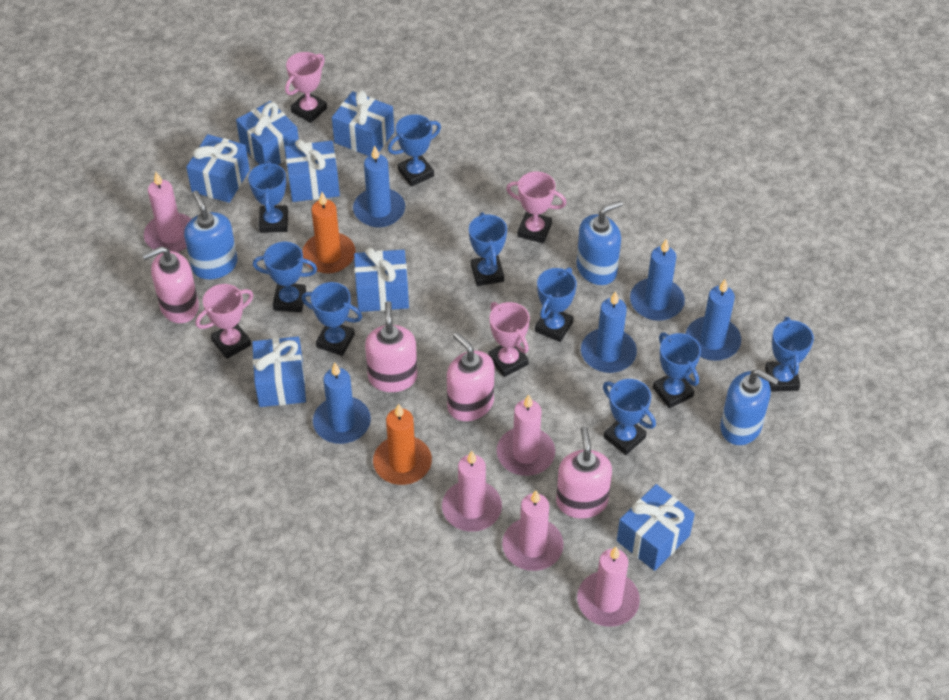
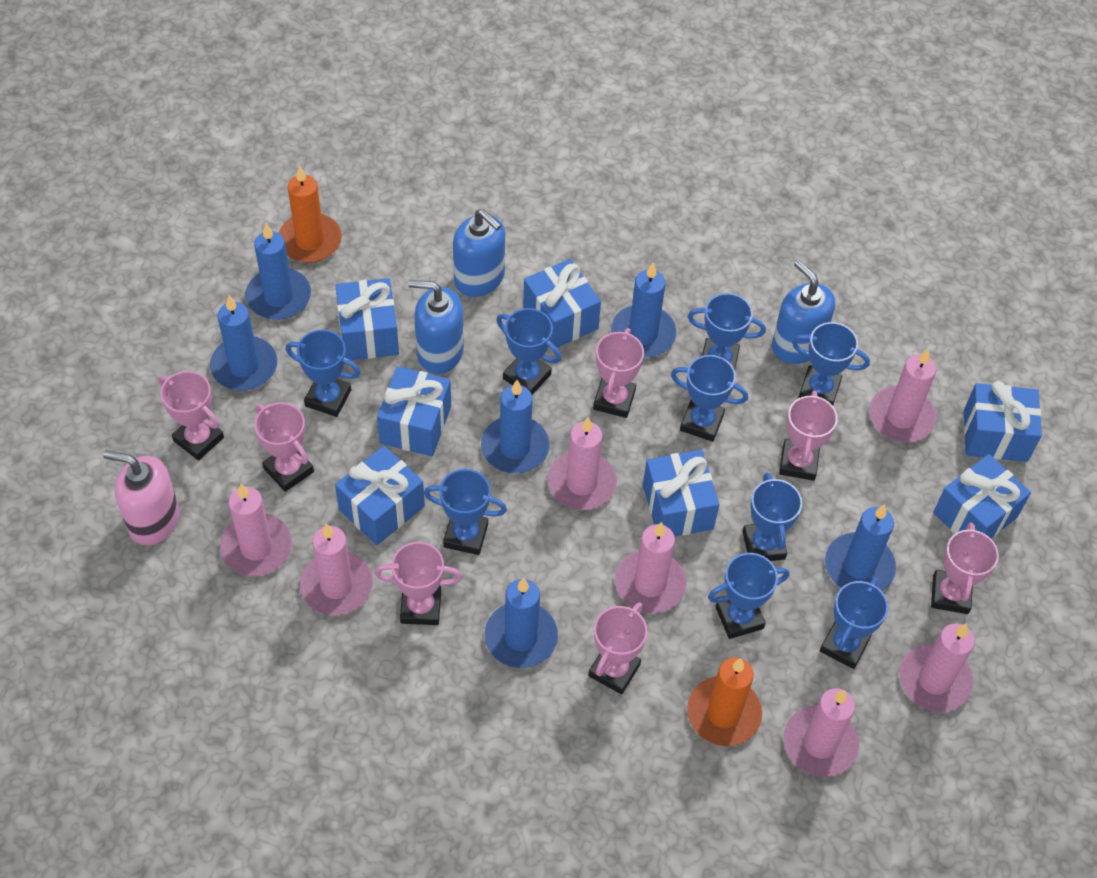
blue candle: 5 -> 6
pink candle: 5 -> 7
pink soap dispenser: 4 -> 1
pink trophy: 4 -> 7

